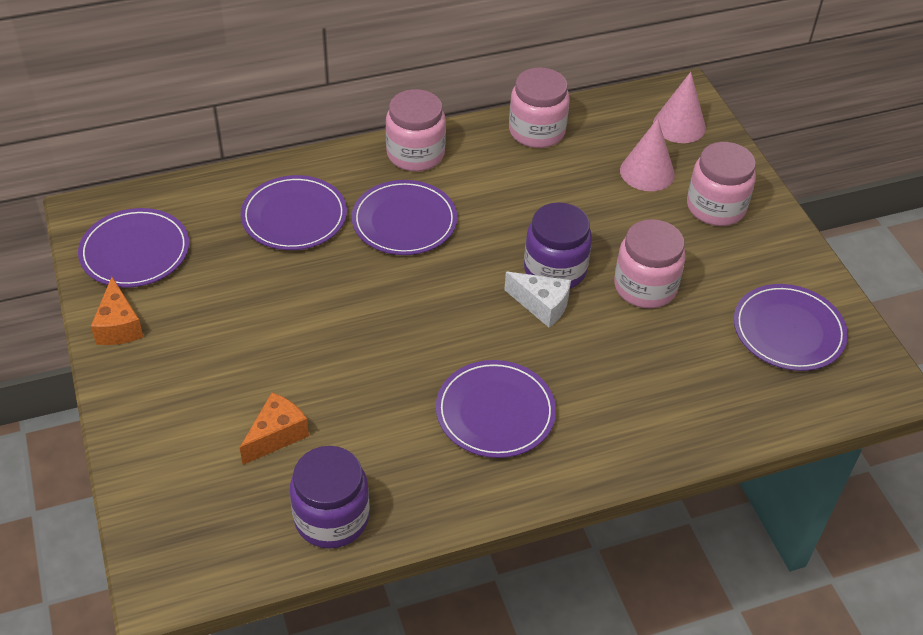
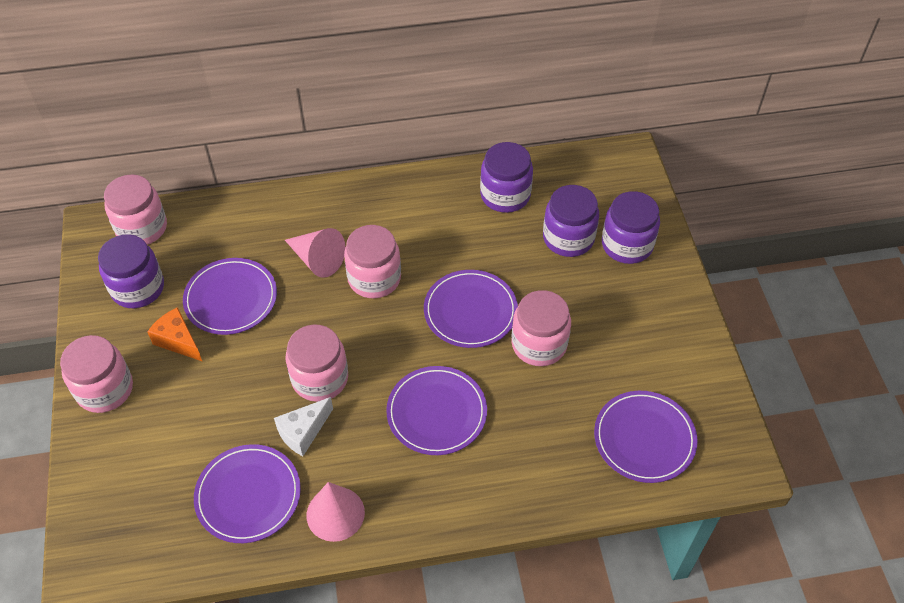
orange cheese: 2 -> 1
pink jar: 4 -> 5
purple jar: 2 -> 4

